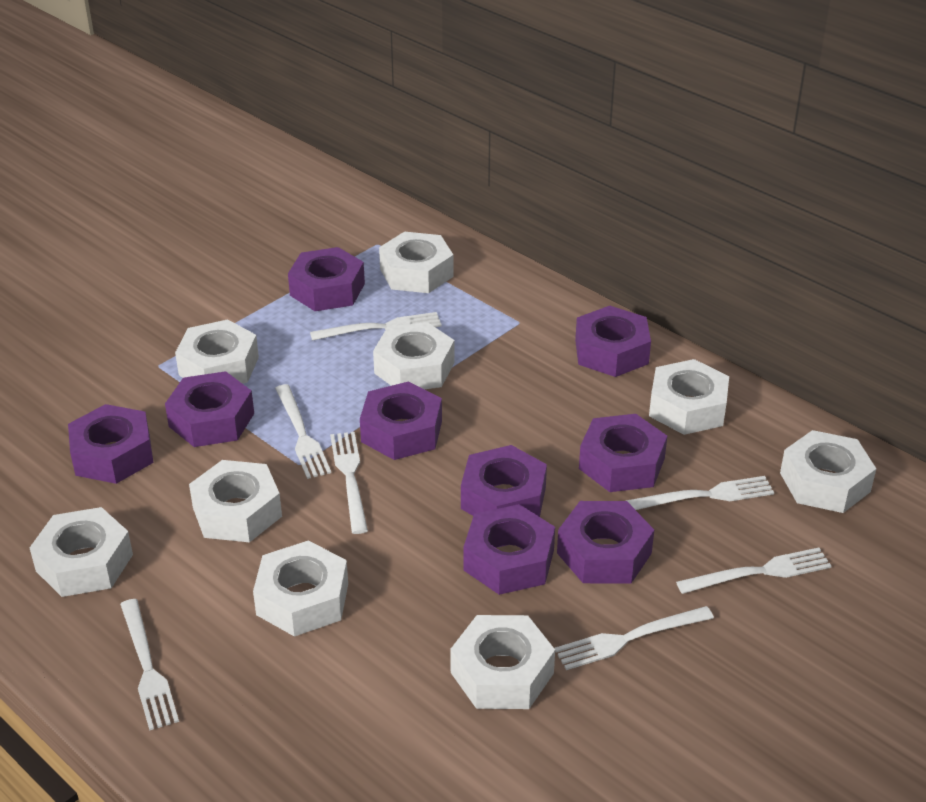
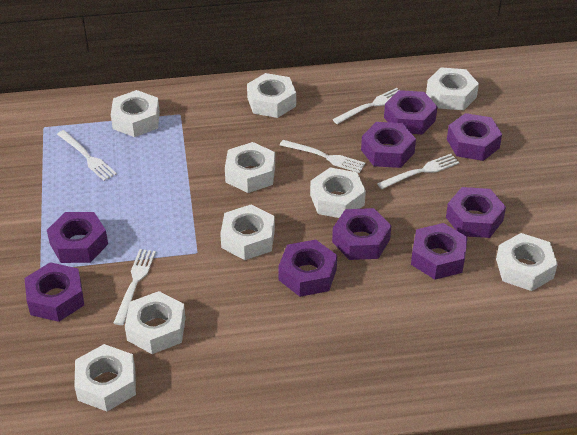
white fork: 7 -> 5

